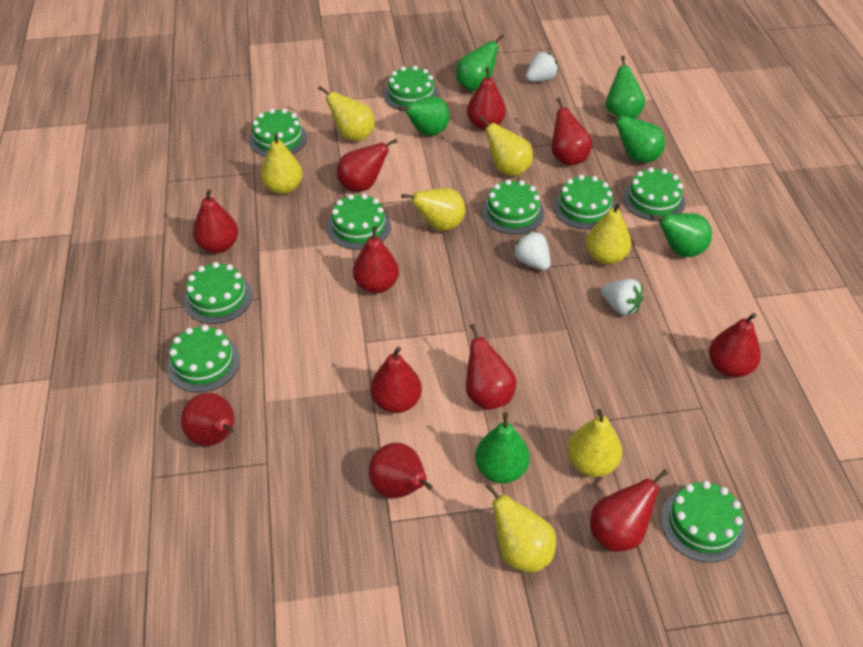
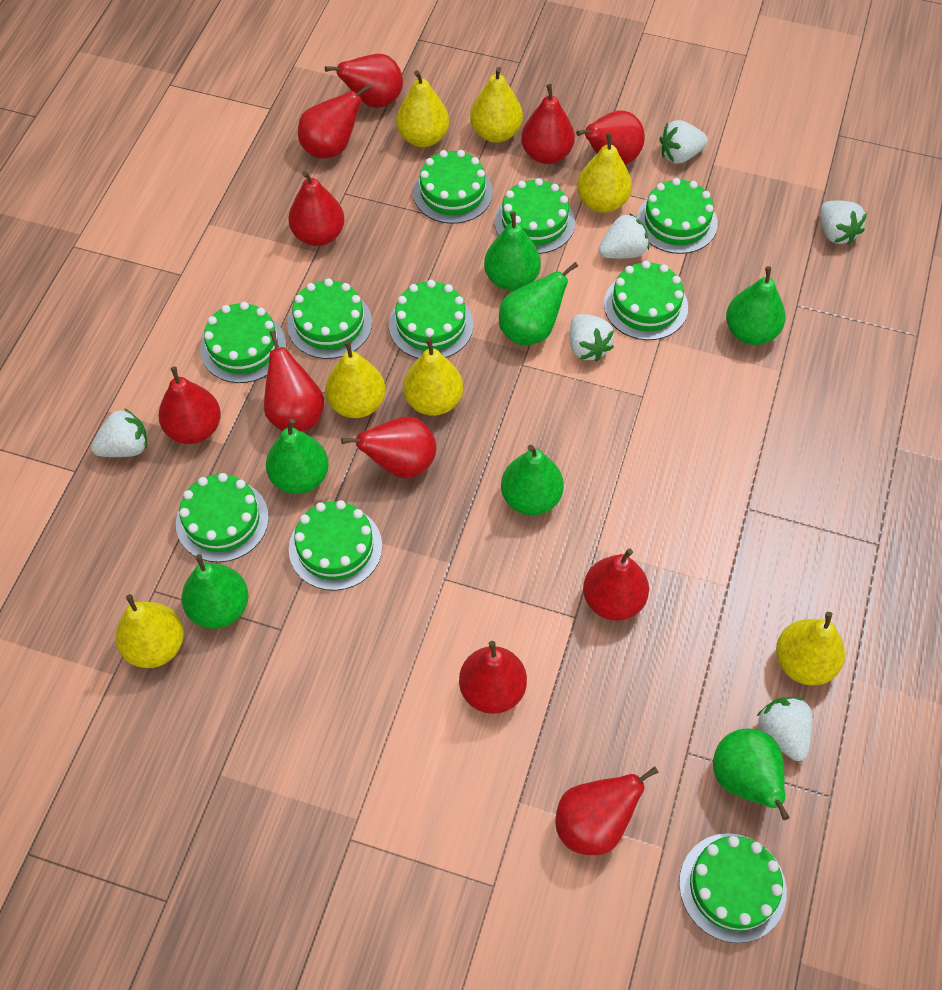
green cake: 9 -> 10
green pear: 6 -> 7
white strawberry: 3 -> 6

